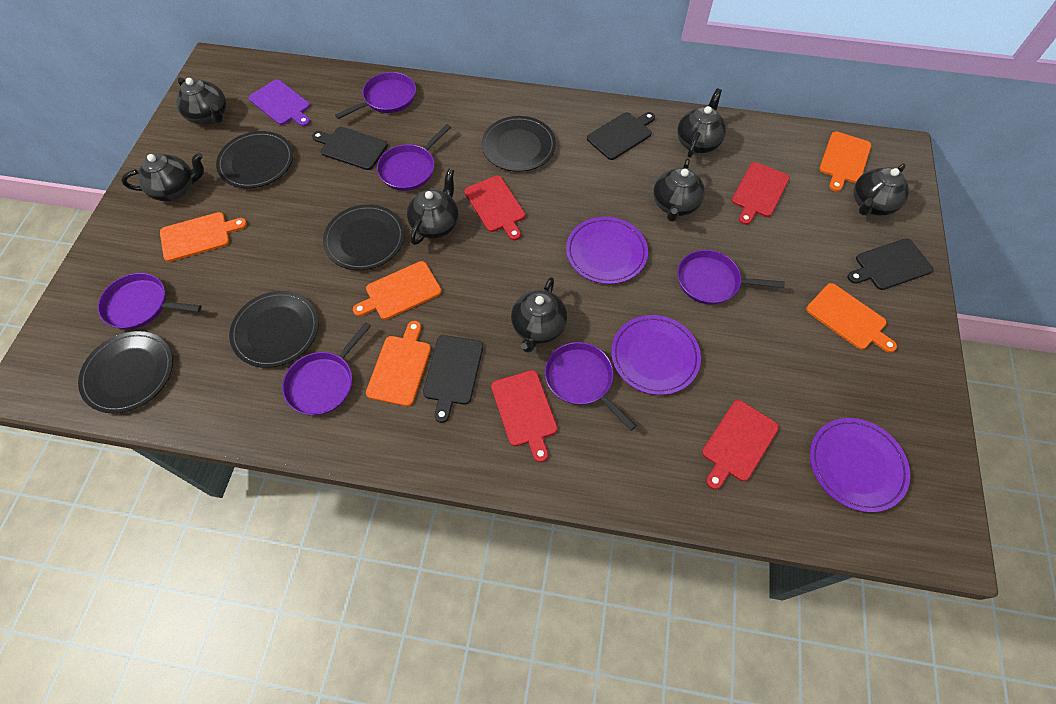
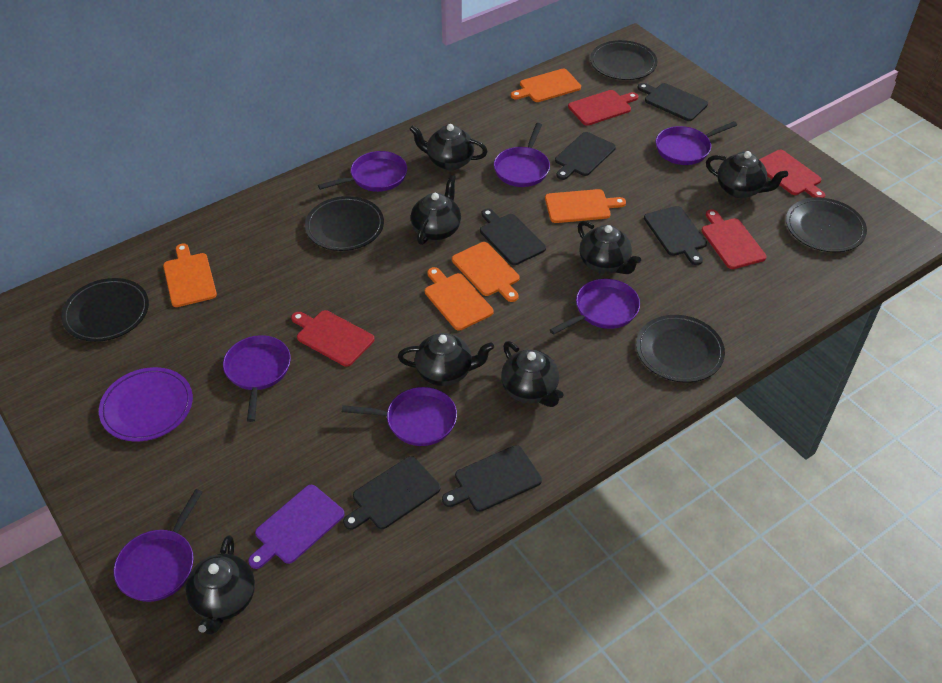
black cutting board: 4 -> 6
purple pan: 6 -> 7
purple plate: 3 -> 1

